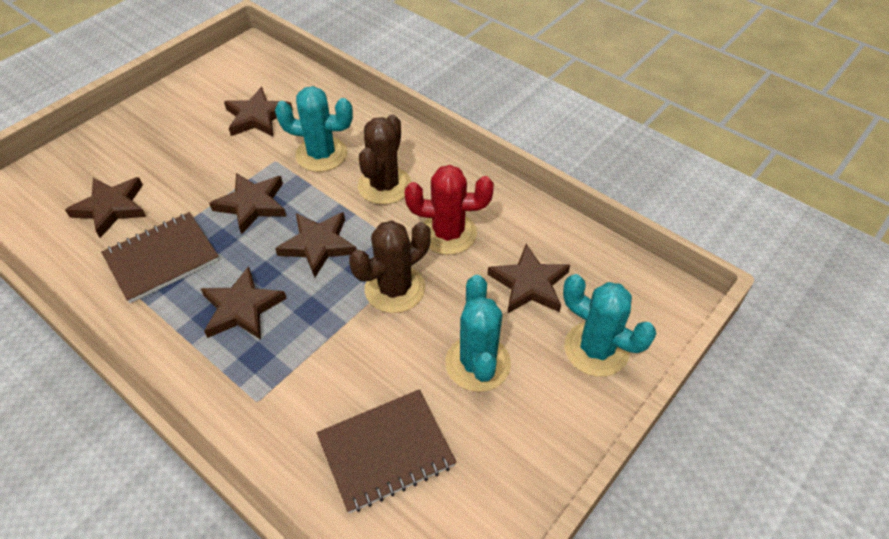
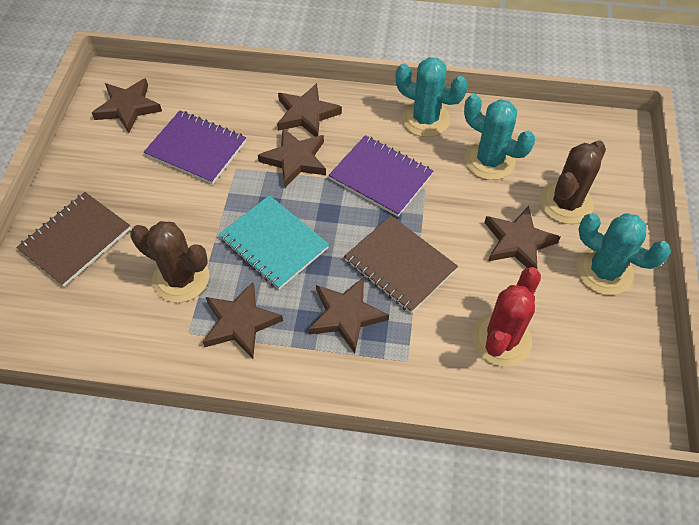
purple notebook: 0 -> 2
turquoise notebook: 0 -> 1

